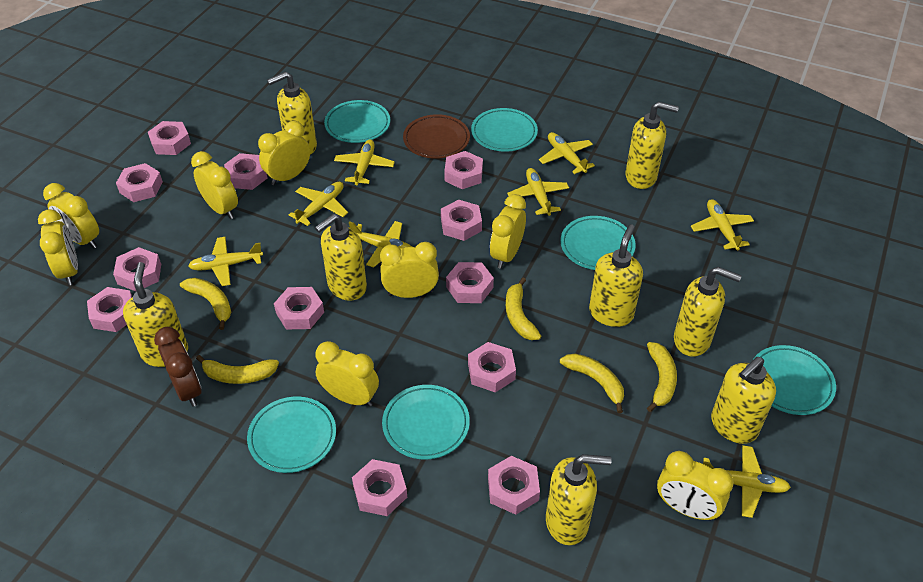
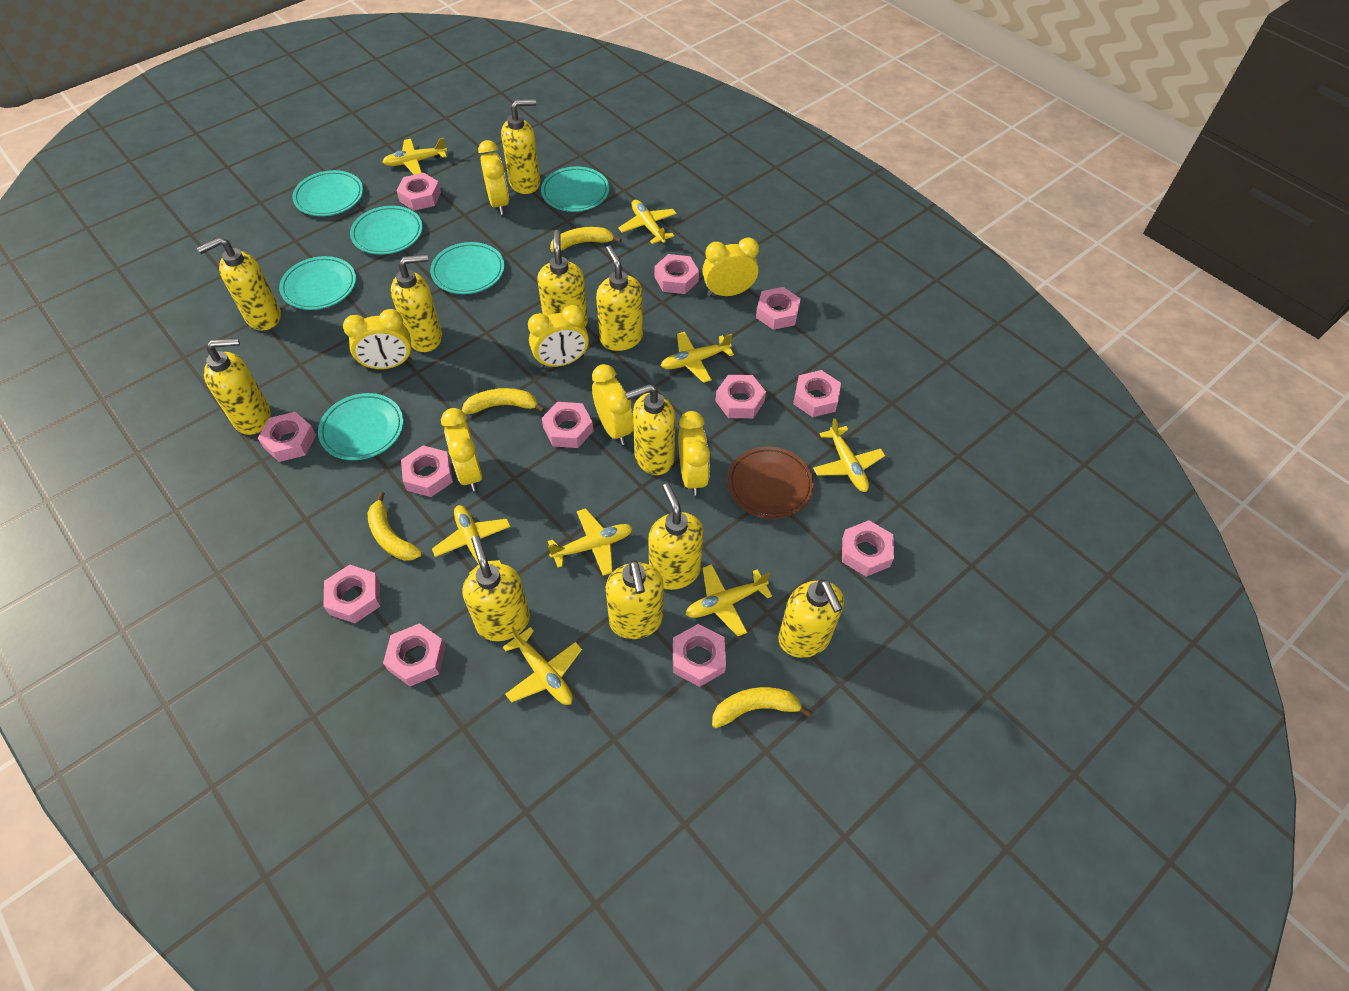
brown clock: 1 -> 0
yellow banana: 5 -> 4
yellow clock: 8 -> 7
yellow soap dispenser: 8 -> 11

